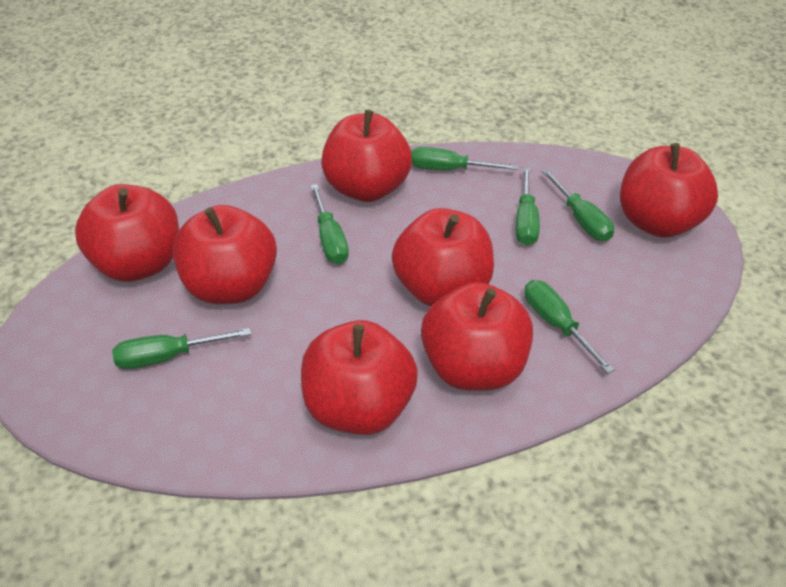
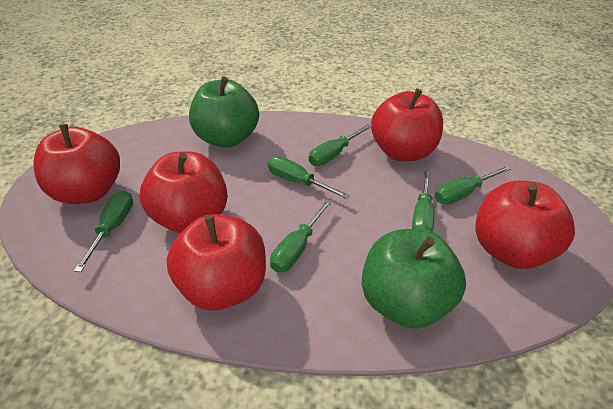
green apple: 0 -> 2
red apple: 7 -> 5

